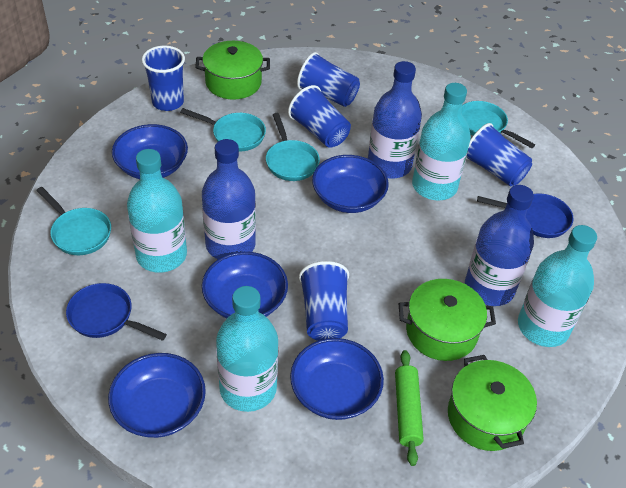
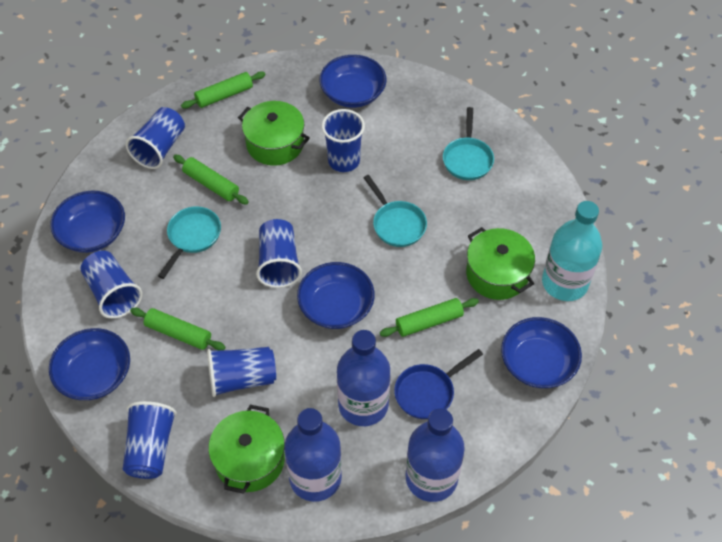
blue cup: 5 -> 6
blue pan: 2 -> 1
green rolling pin: 1 -> 4
turquoise bottle: 4 -> 1
turquoise pan: 4 -> 3

